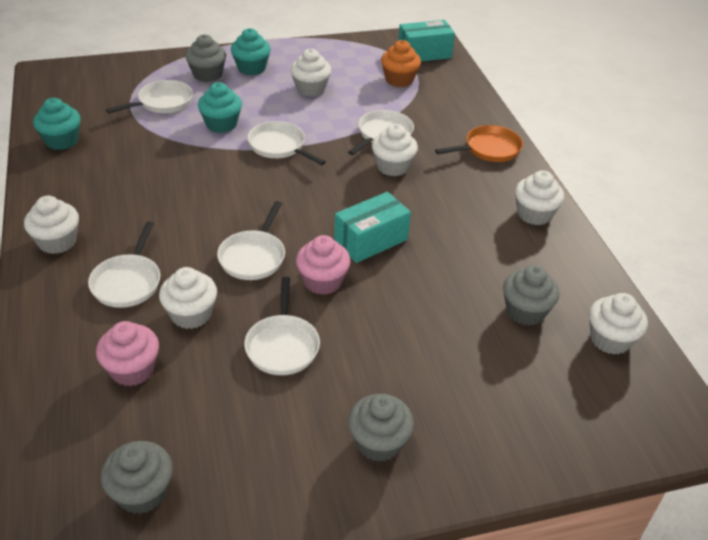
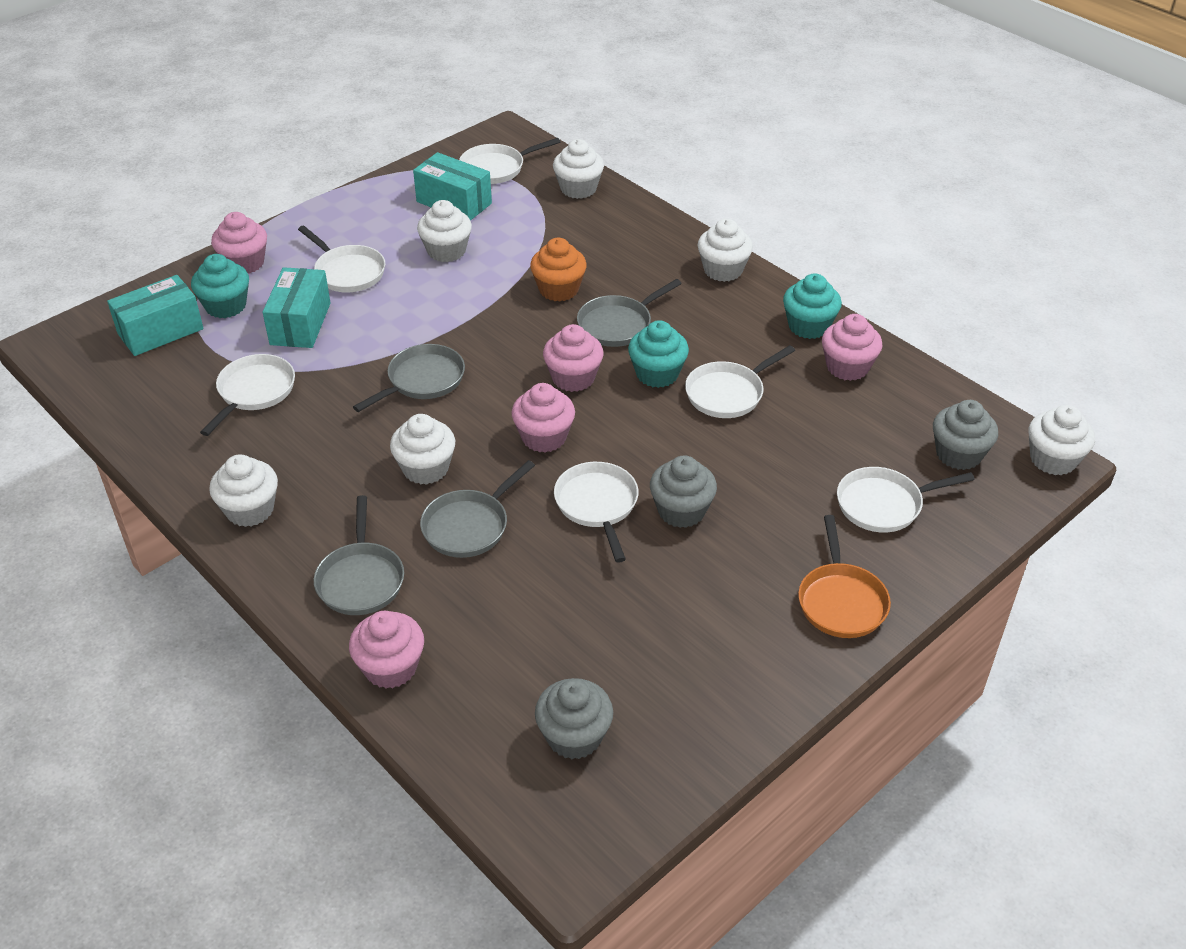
grey cupcake: 4 -> 3
grey pan: 0 -> 4
pink cupcake: 2 -> 5
turquoise box: 2 -> 3

